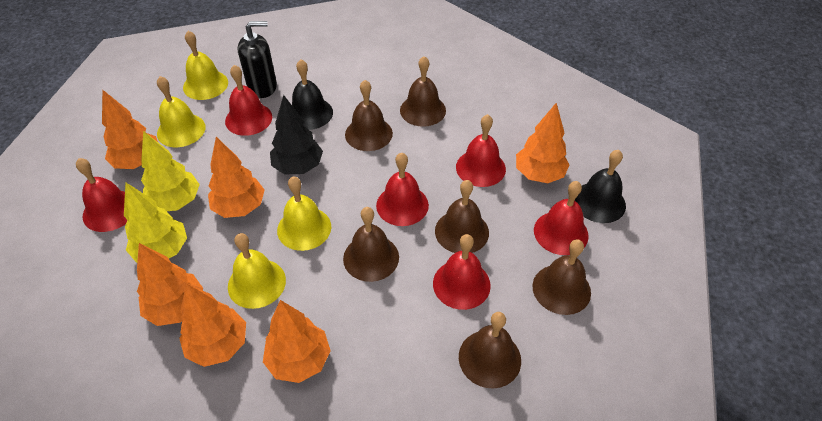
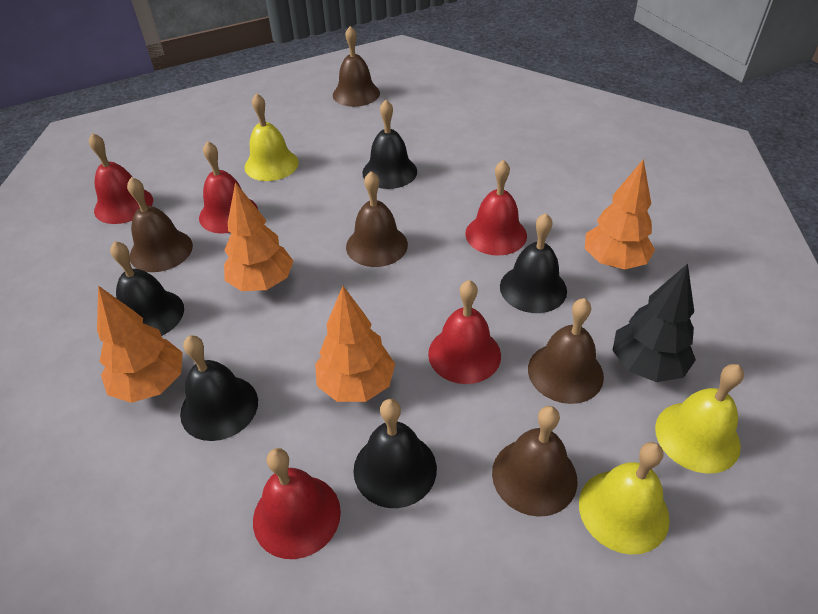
black bell: 2 -> 5
black soap dispenser: 1 -> 0
brown bell: 6 -> 5
orange tree: 6 -> 4
red bell: 6 -> 5
yellow bell: 4 -> 3
yellow tree: 2 -> 0

